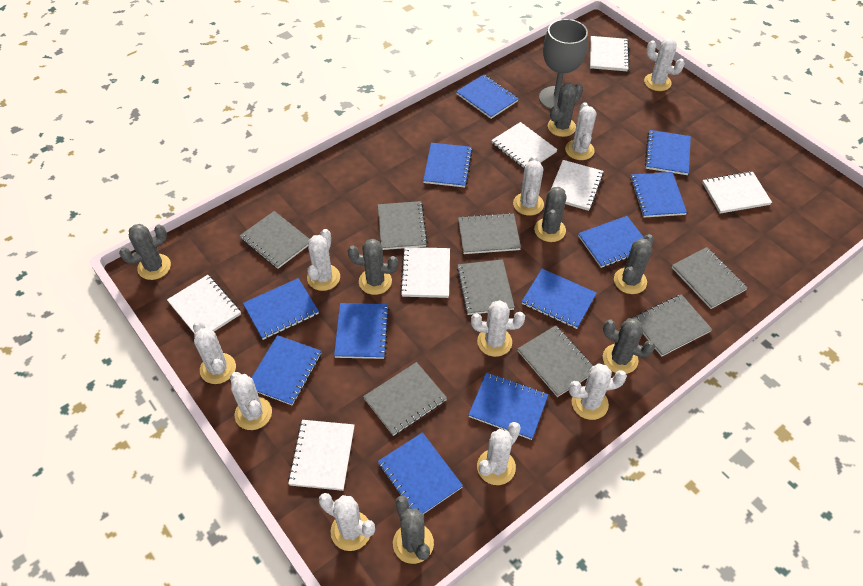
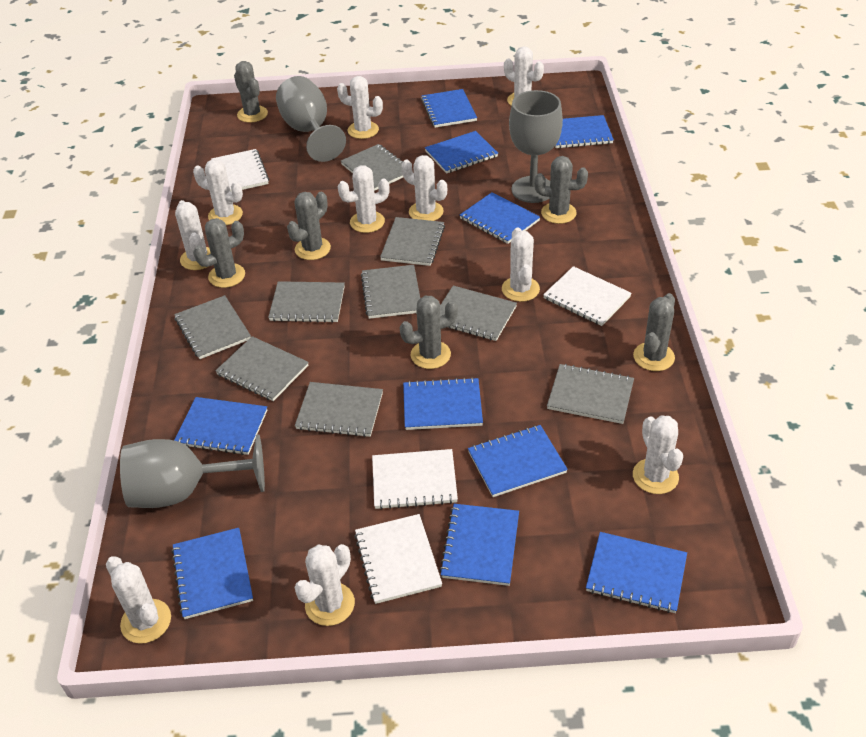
blue notebook: 11 -> 10
grey cactus: 7 -> 6
grey goblet: 1 -> 3
grey notebook: 8 -> 9
white notebook: 7 -> 4

